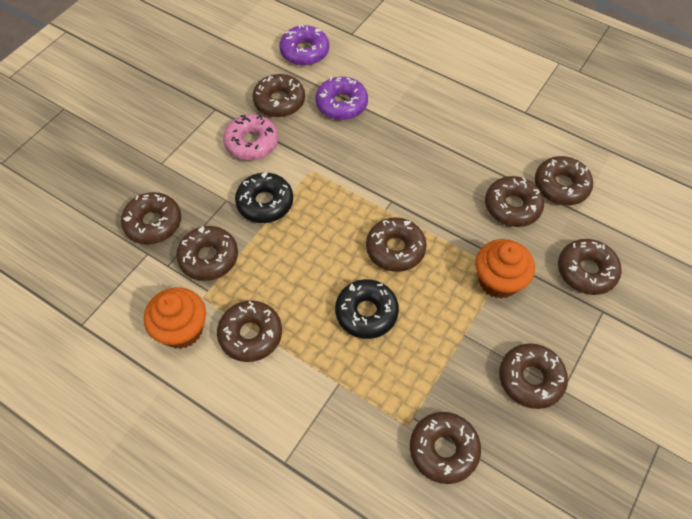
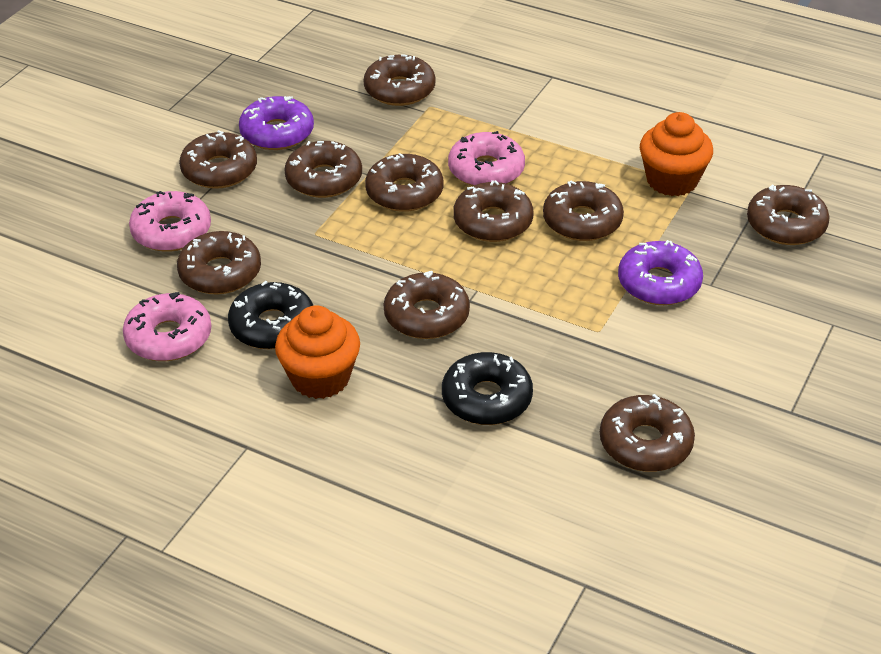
pink donut: 1 -> 3

